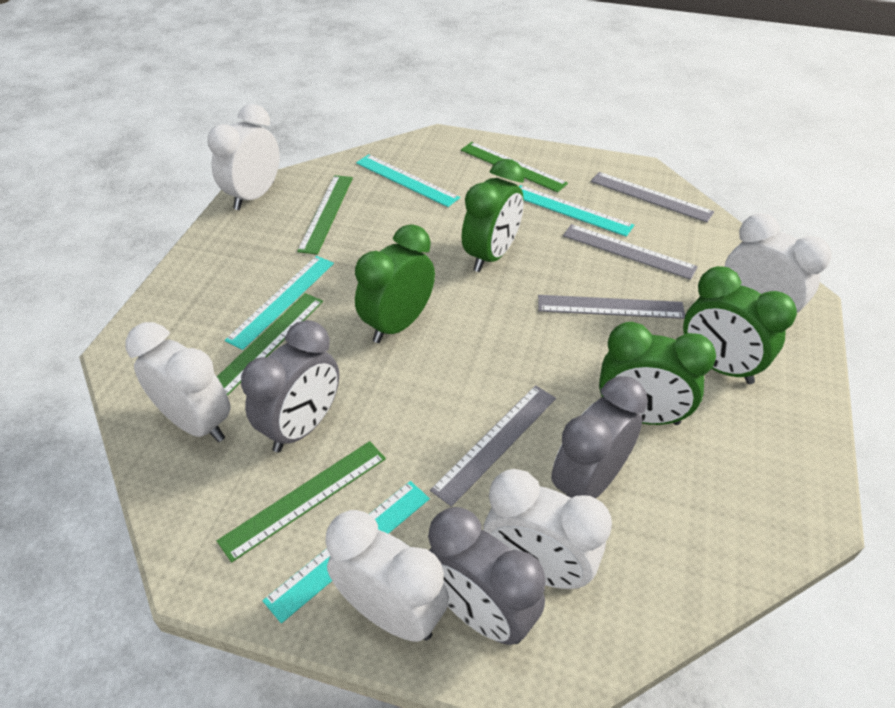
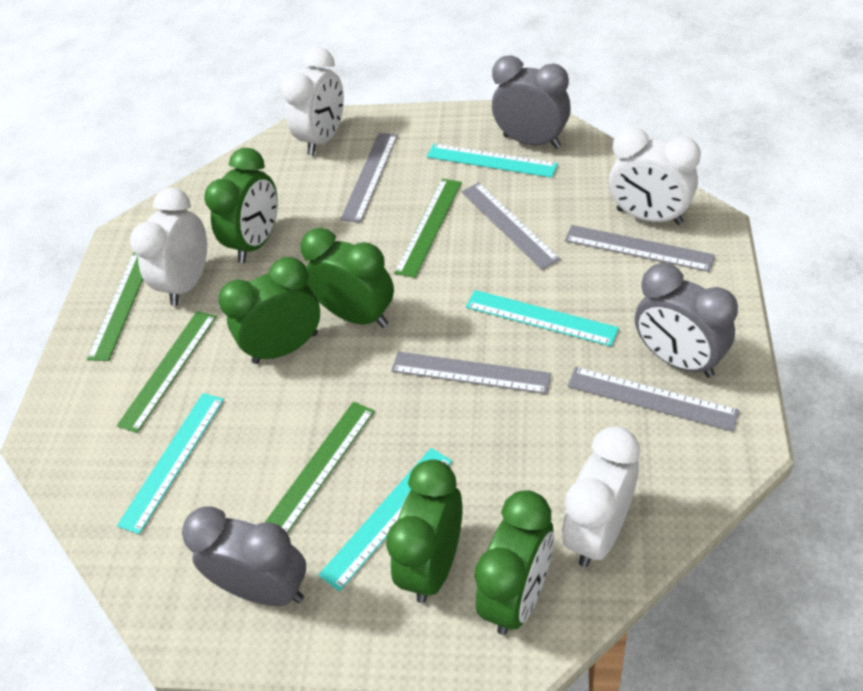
green clock: 4 -> 5
grey ruler: 4 -> 5
white clock: 5 -> 4

